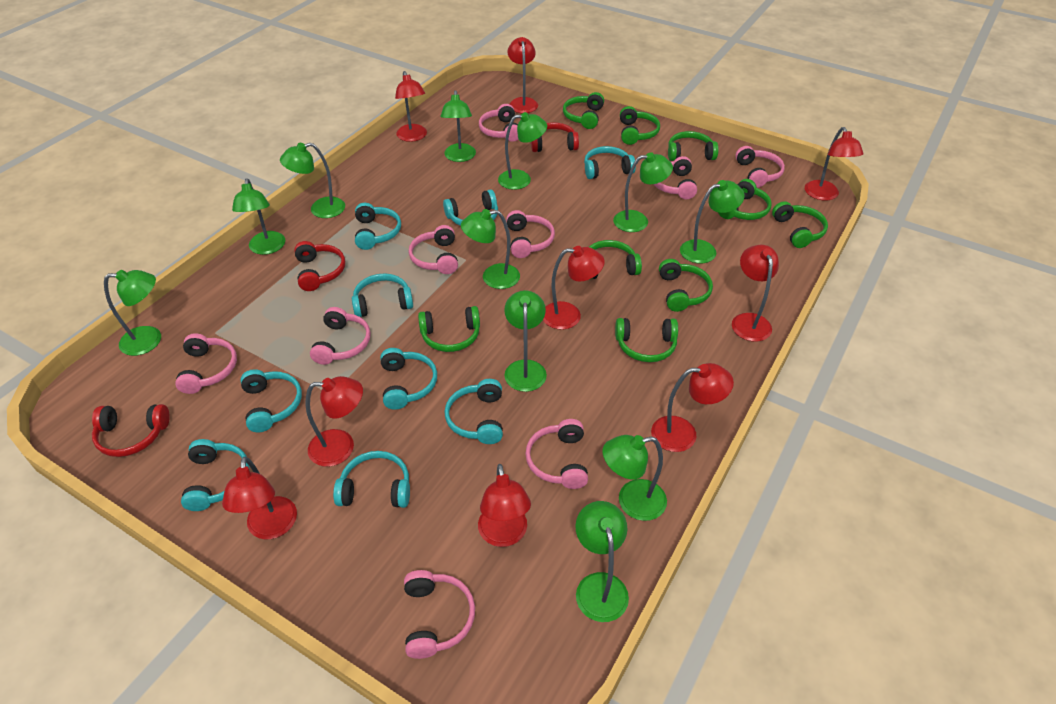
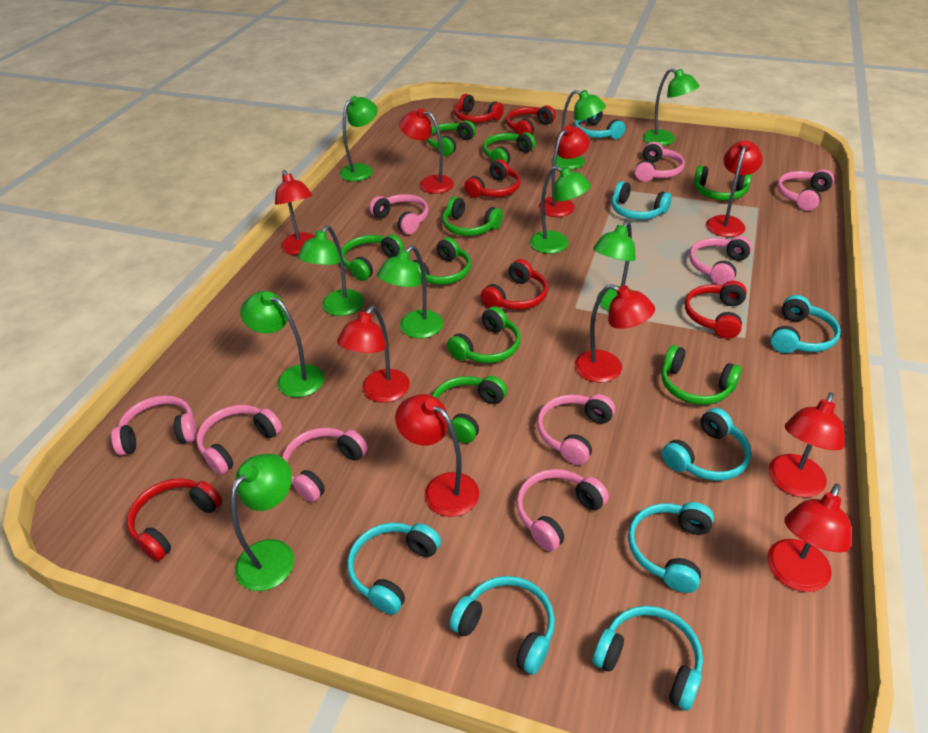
green lamp: 11 -> 9
red headphones: 3 -> 6
turquoise headphones: 9 -> 8

